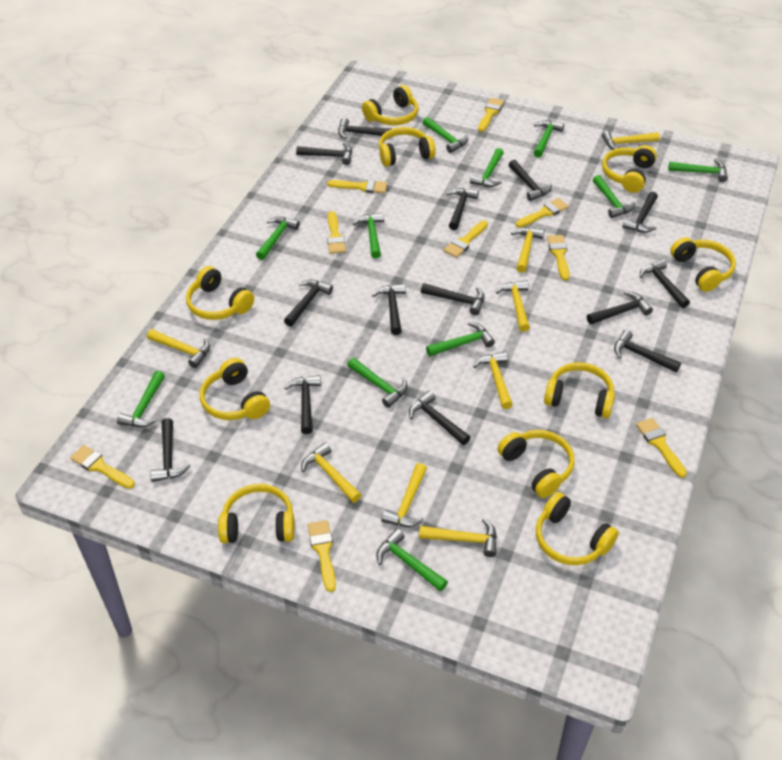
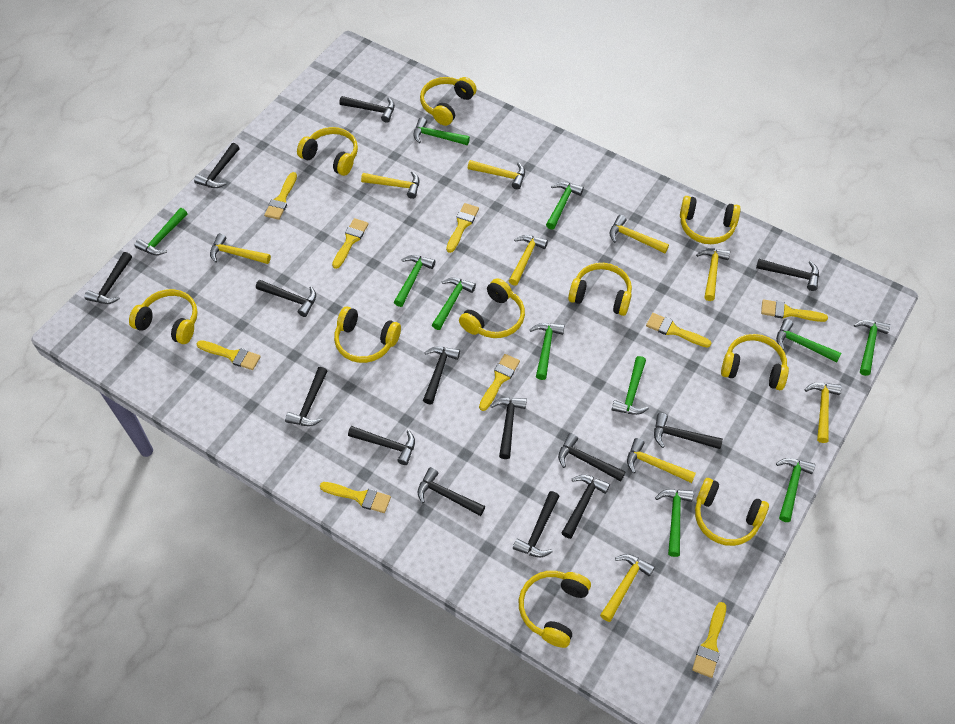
yellow hammer: 8 -> 9

